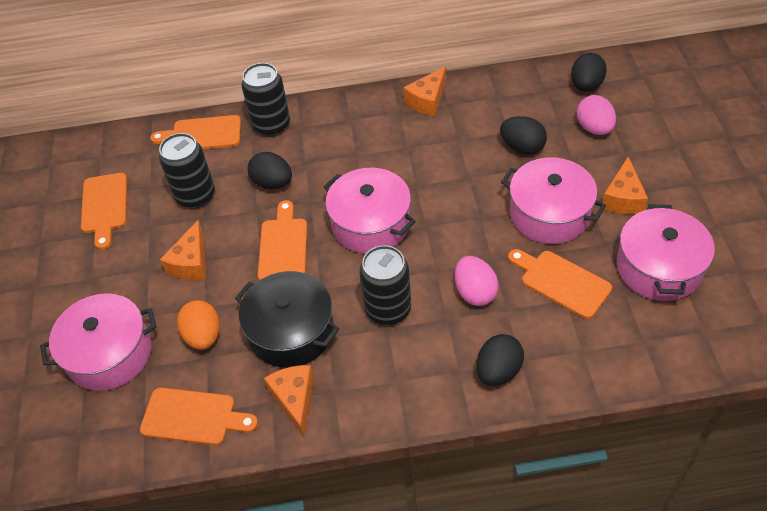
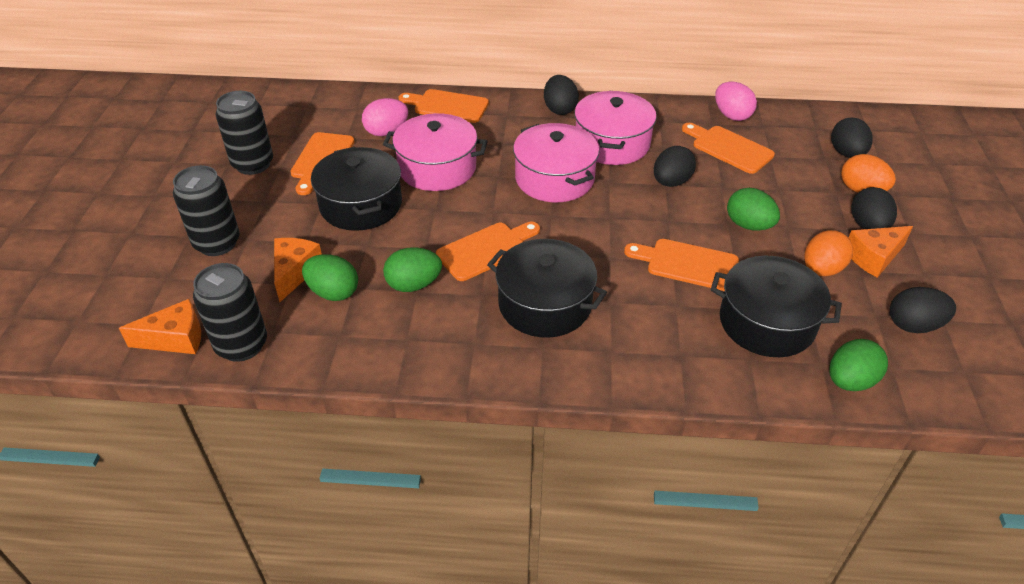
black egg: 4 -> 5
black pot: 1 -> 3
green egg: 0 -> 4
orange cheese: 4 -> 3
orange egg: 1 -> 2
pink pot: 4 -> 3

